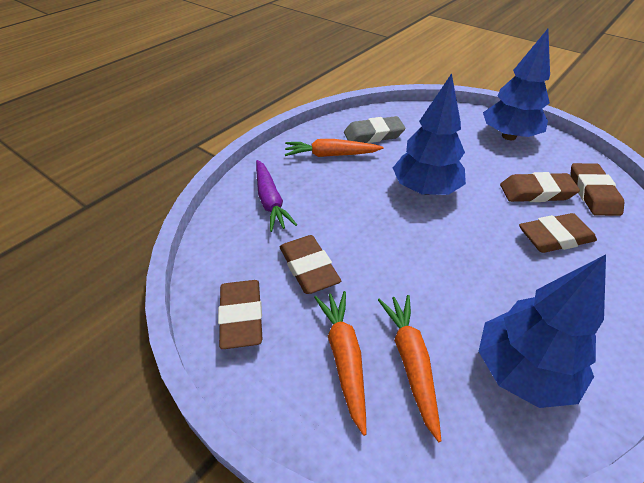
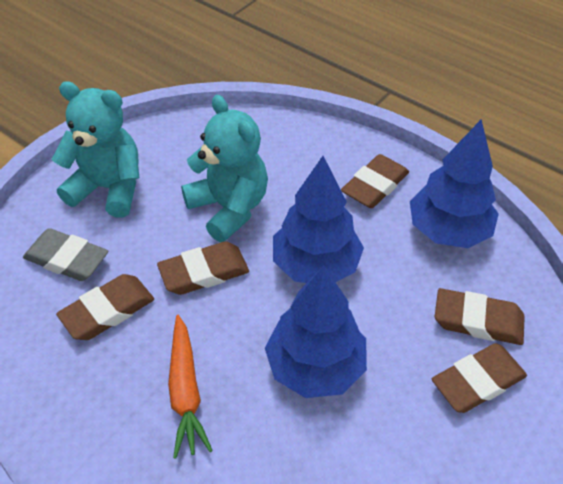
orange carrot: 3 -> 1
purple carrot: 1 -> 0
turquoise teddy bear: 0 -> 2

